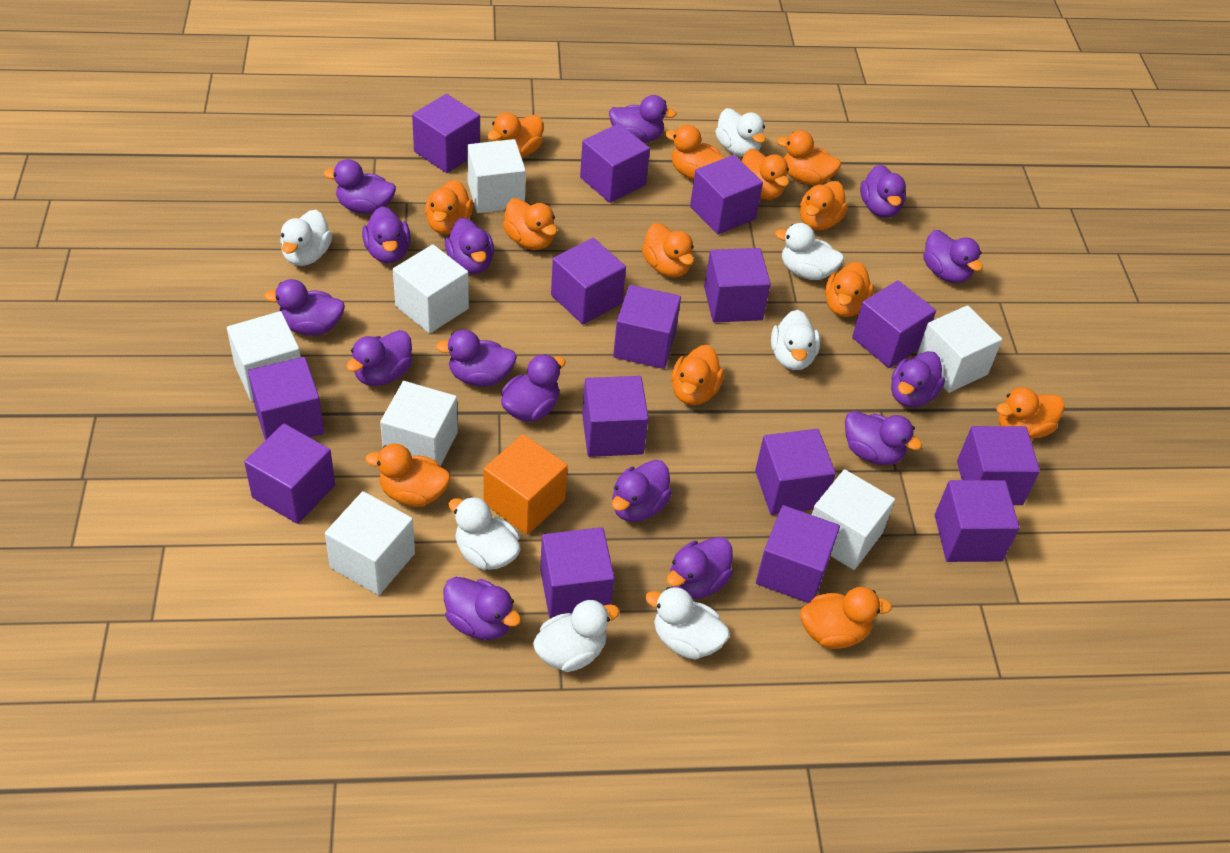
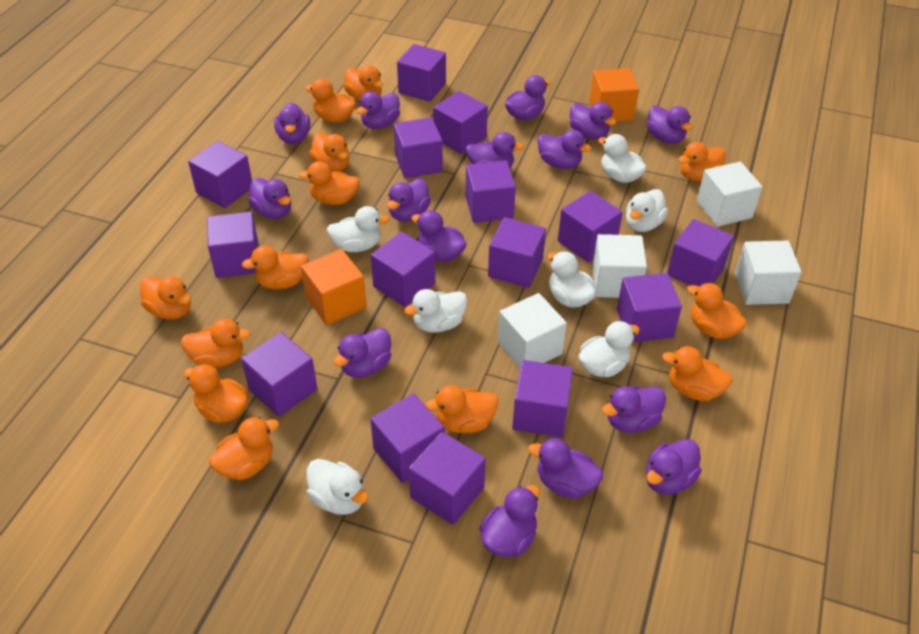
orange cube: 1 -> 2
white cube: 7 -> 4

